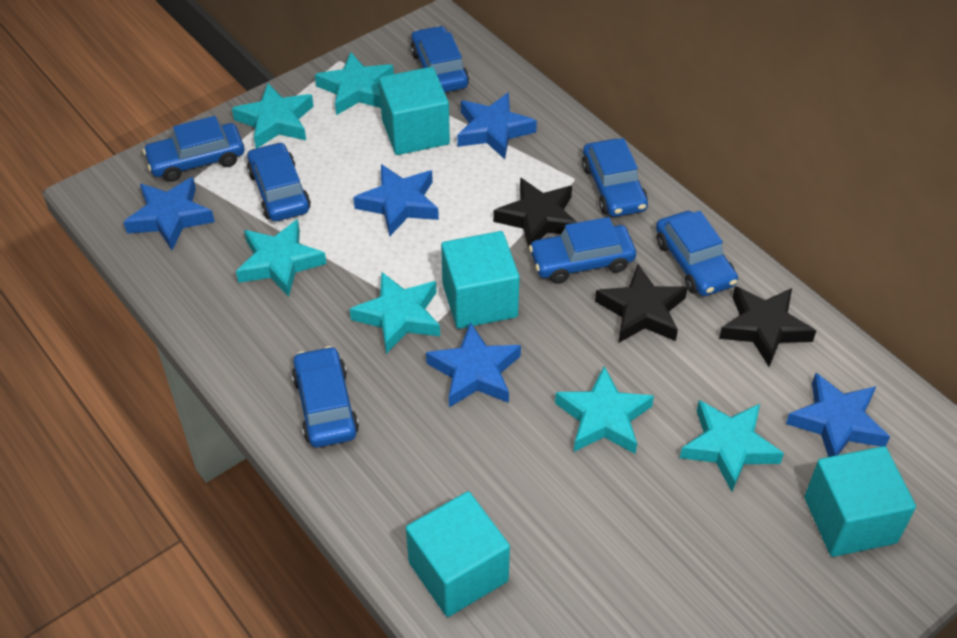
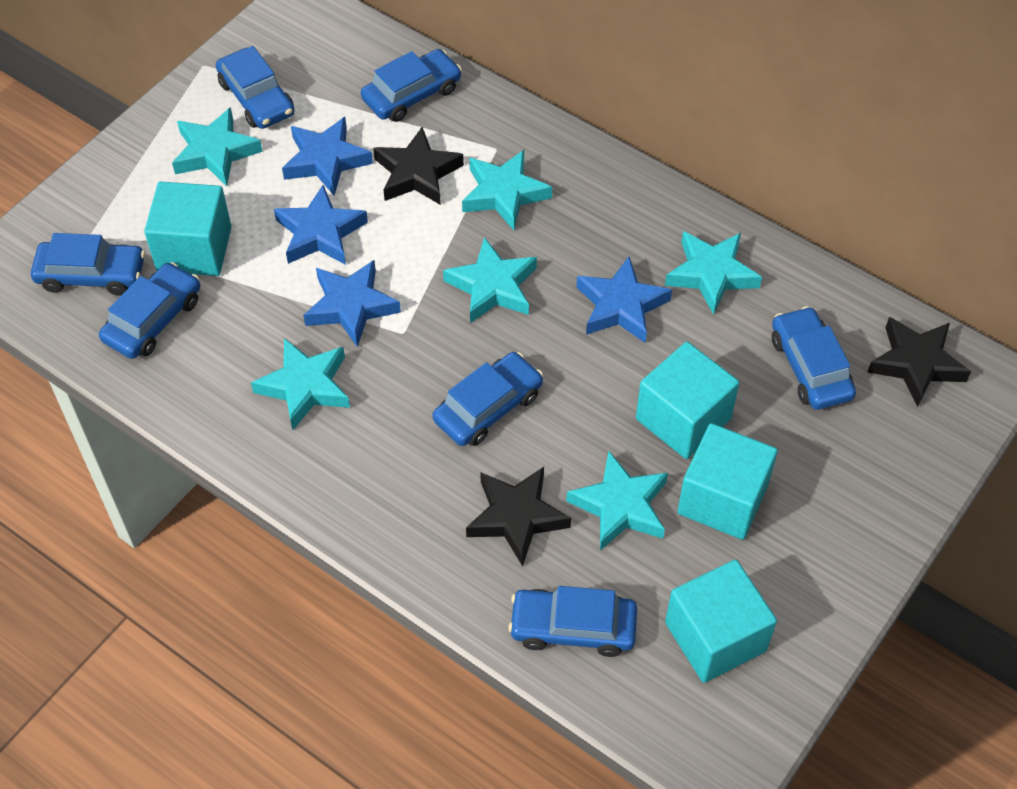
blue star: 5 -> 4

